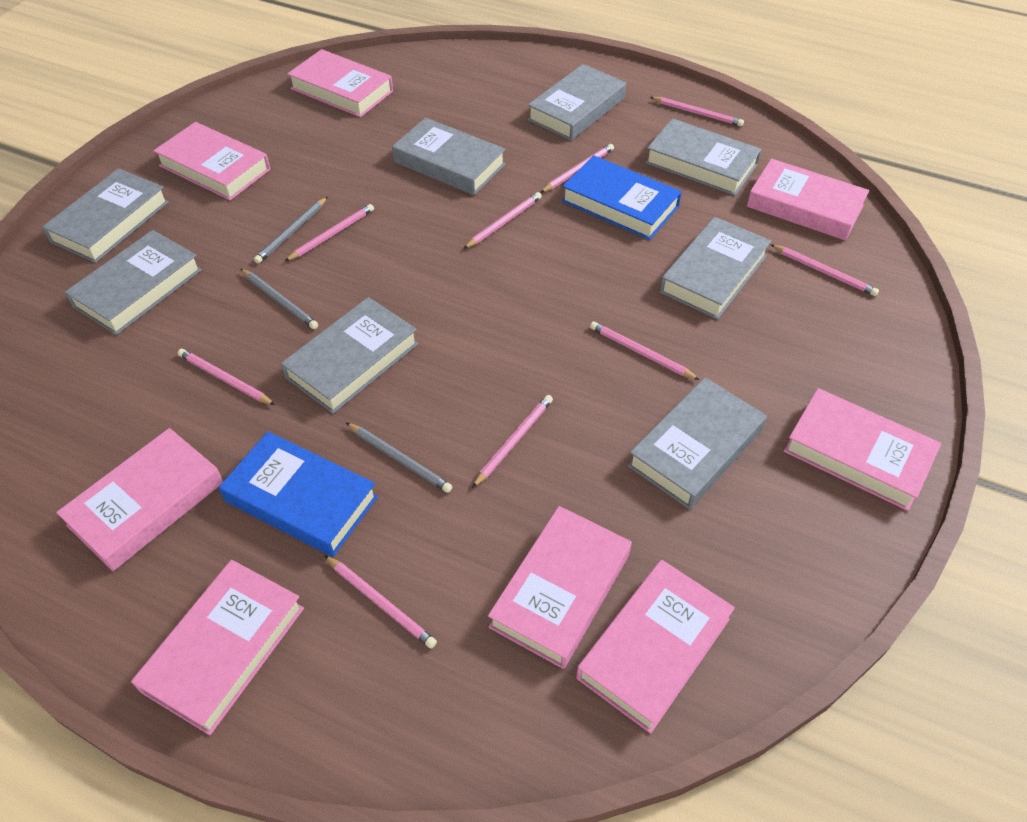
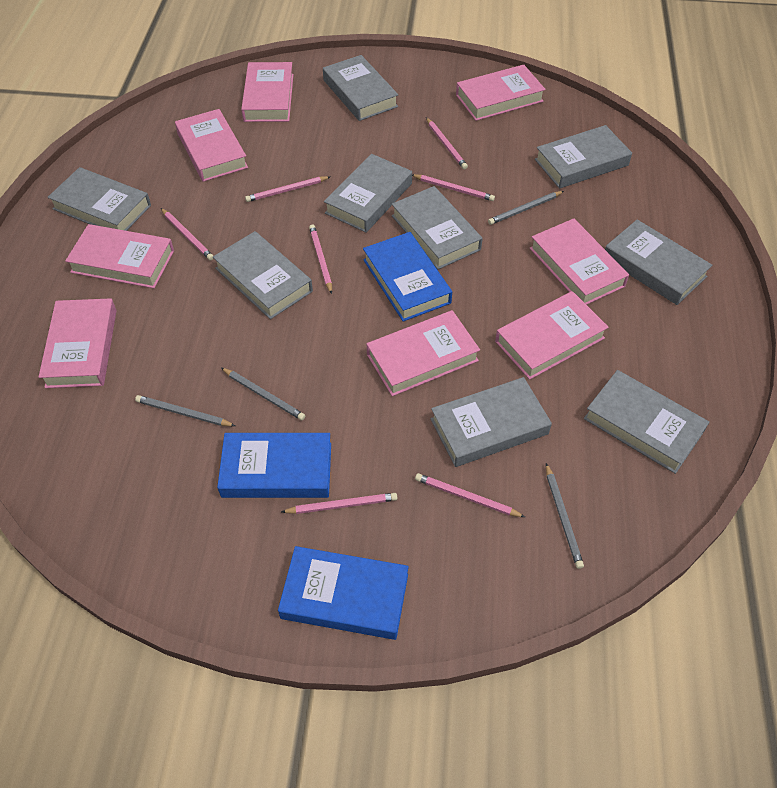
blue book: 2 -> 3
grey book: 8 -> 9
grey pencil: 3 -> 4
pink pencil: 9 -> 7

